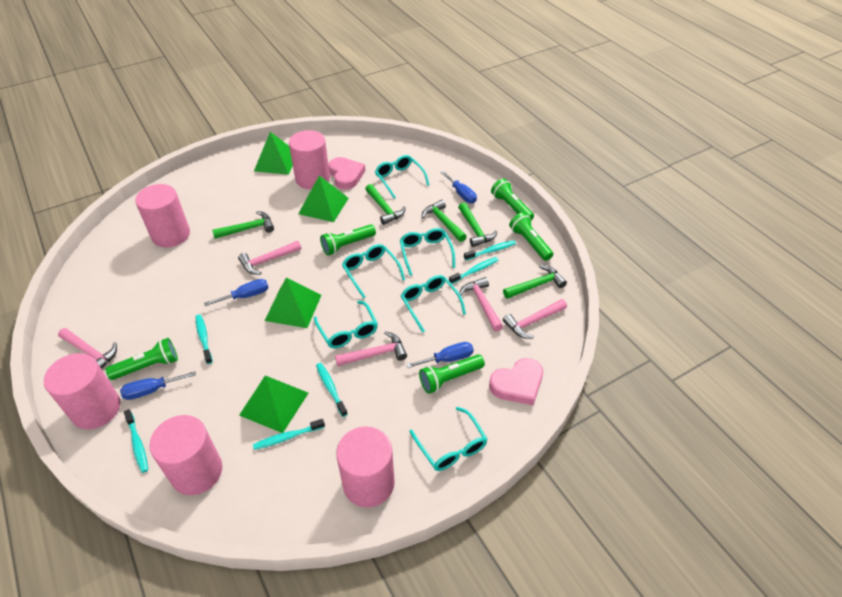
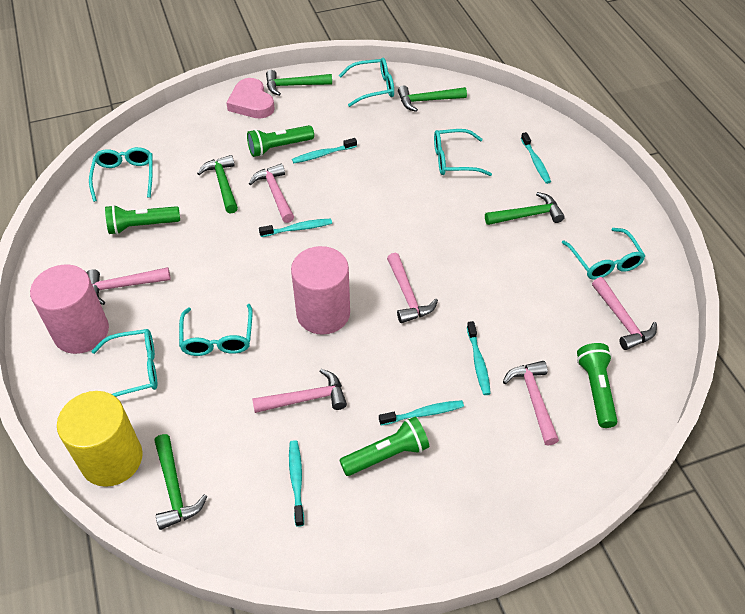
blue screwdriver: 4 -> 0
green flashlight: 5 -> 4
green pyramid: 4 -> 0
pink cylinder: 5 -> 2
pink hammer: 5 -> 6
pink heart: 2 -> 1
yellow cylinder: 0 -> 1

